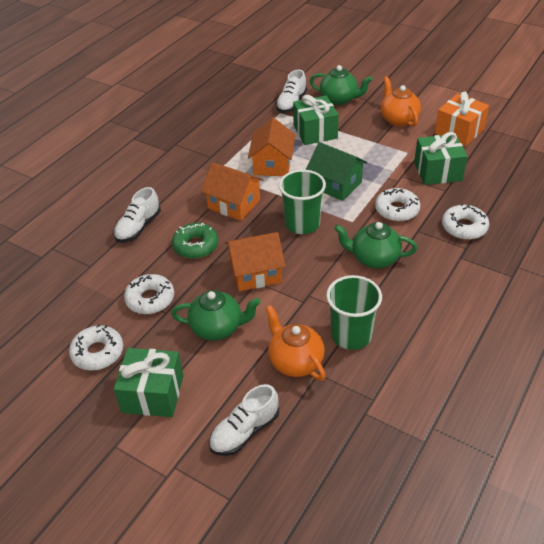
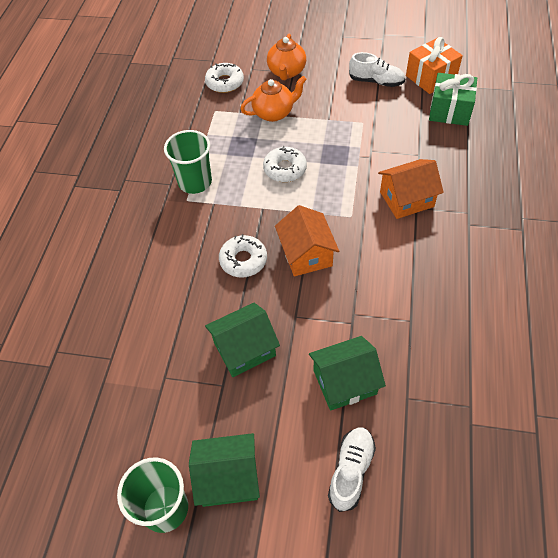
green donut: 1 -> 0
green gift: 3 -> 1
green house: 1 -> 3
green teapot: 3 -> 0
orange house: 3 -> 2
white donut: 4 -> 3
white shoe: 3 -> 2

